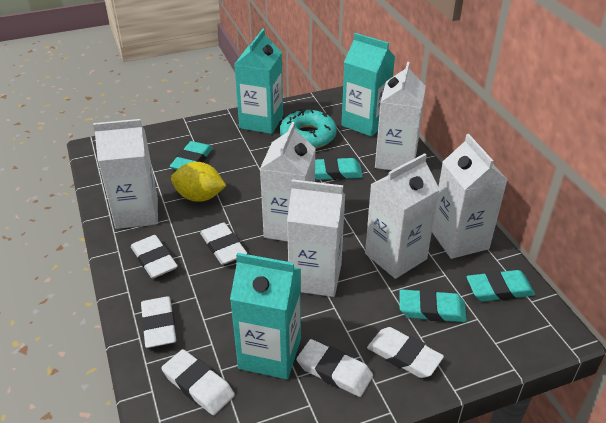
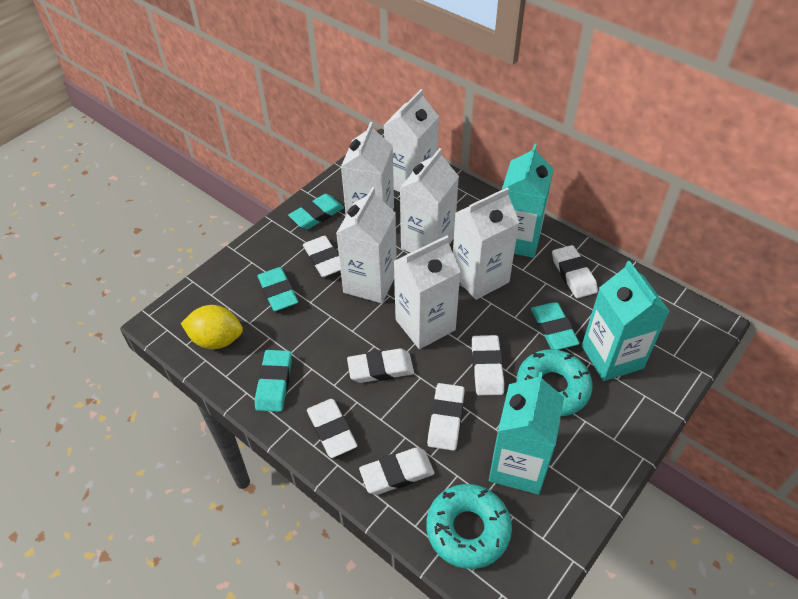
turquoise donut: 1 -> 2
white eraser: 6 -> 7

